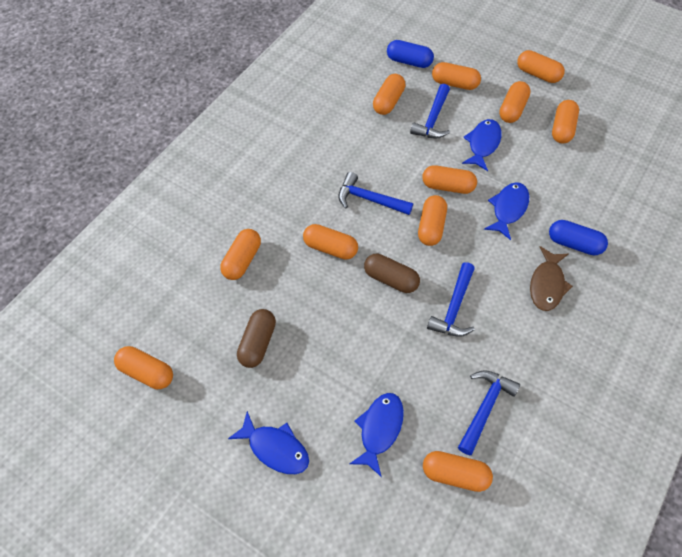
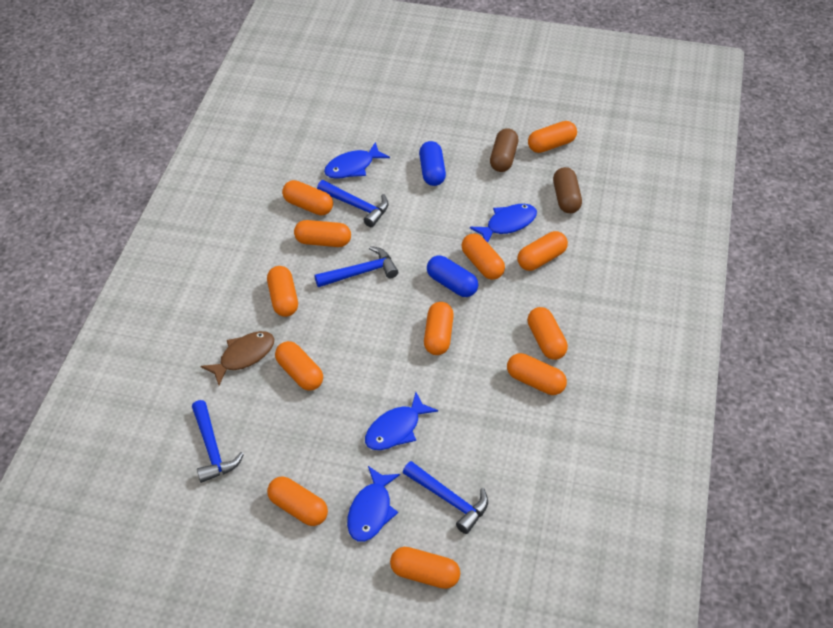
orange capsule: 11 -> 12

